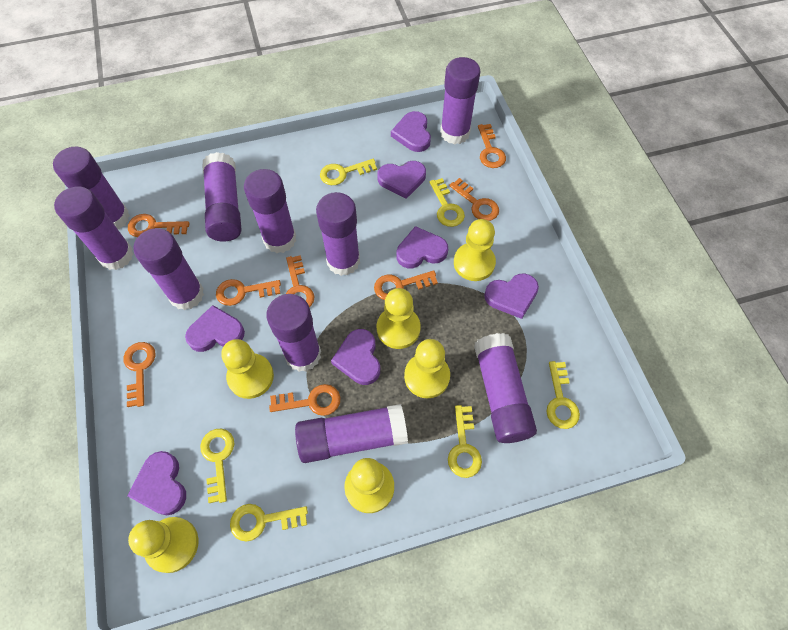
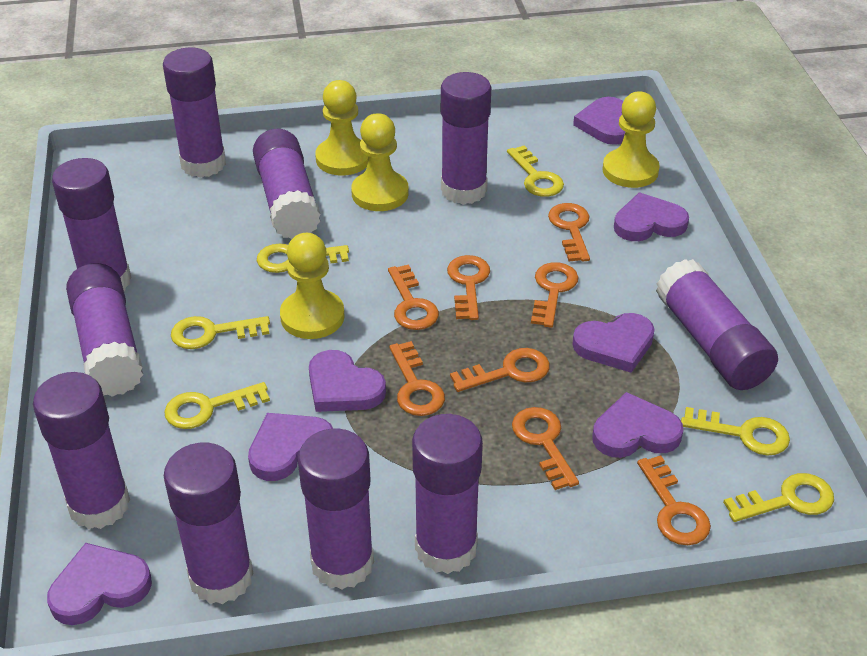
yellow pawn: 6 -> 4

